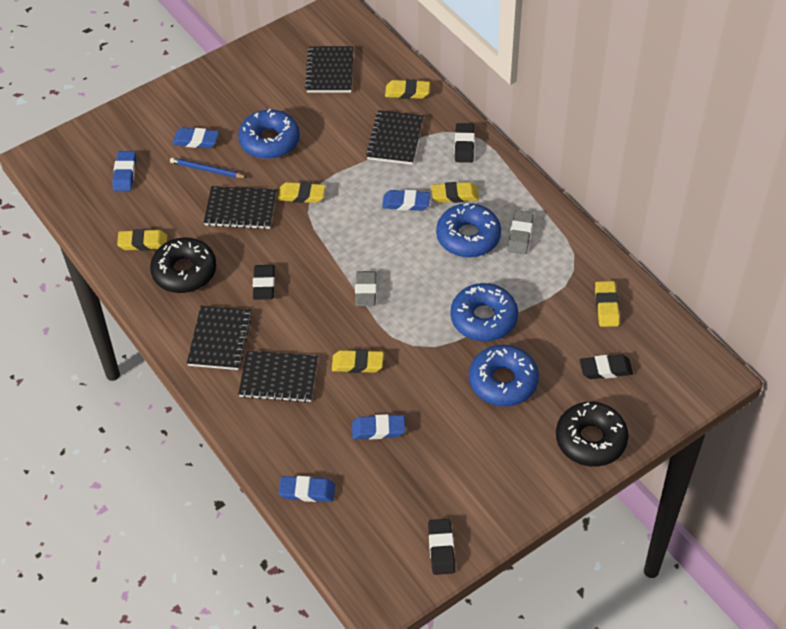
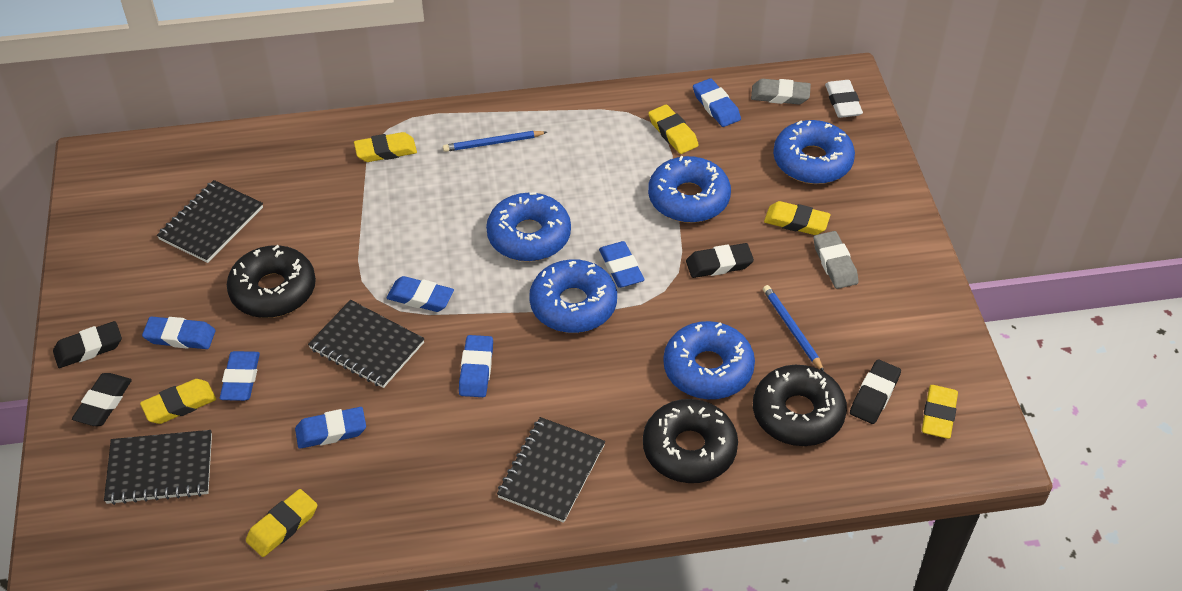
black donut: 2 -> 3
black notebook: 5 -> 4
blue donut: 4 -> 5
blue eraser: 5 -> 7
blue pencil: 1 -> 2
white eraser: 0 -> 1

